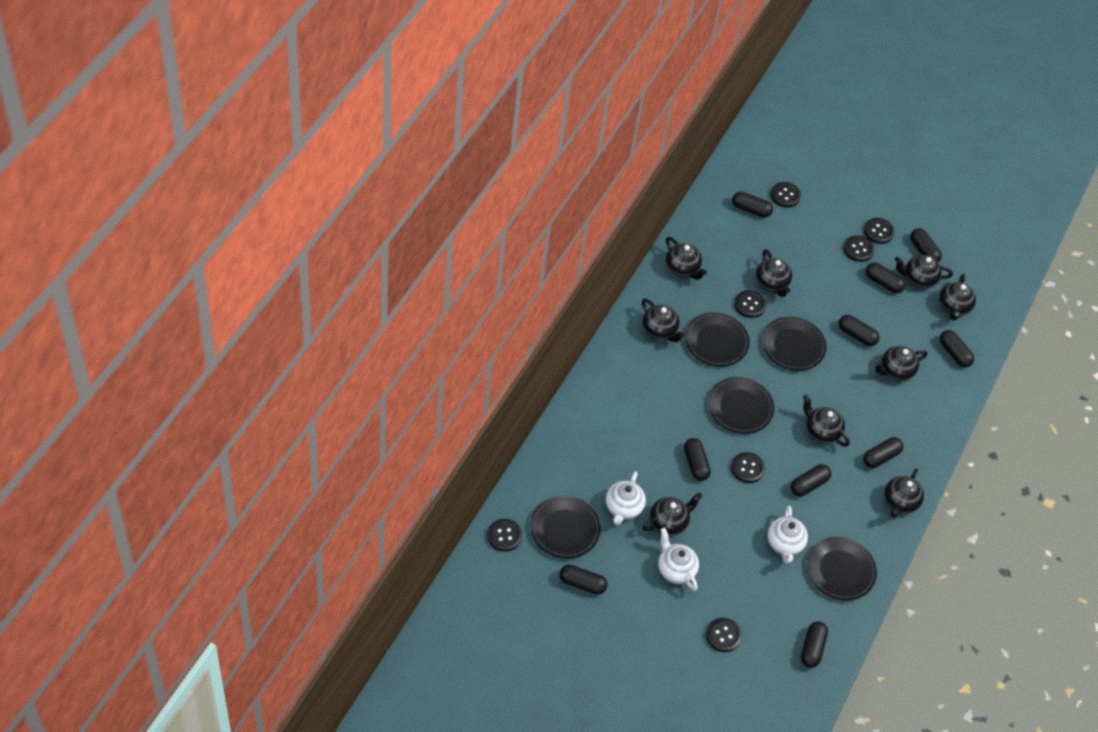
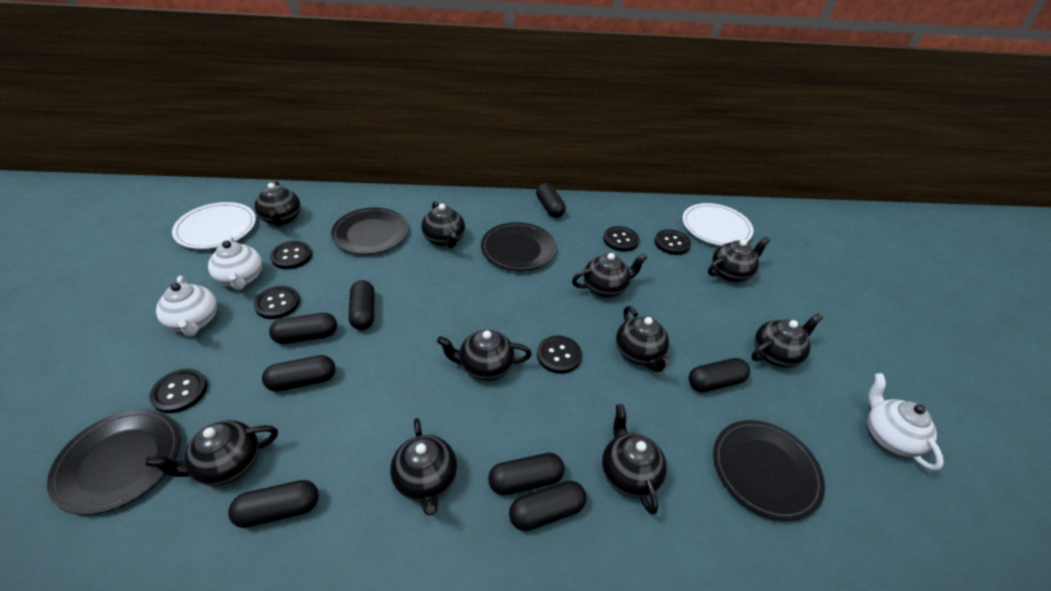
black button: 7 -> 6
black capsule: 10 -> 8
black plate: 5 -> 4
black teapot: 9 -> 10
white plate: 0 -> 2

